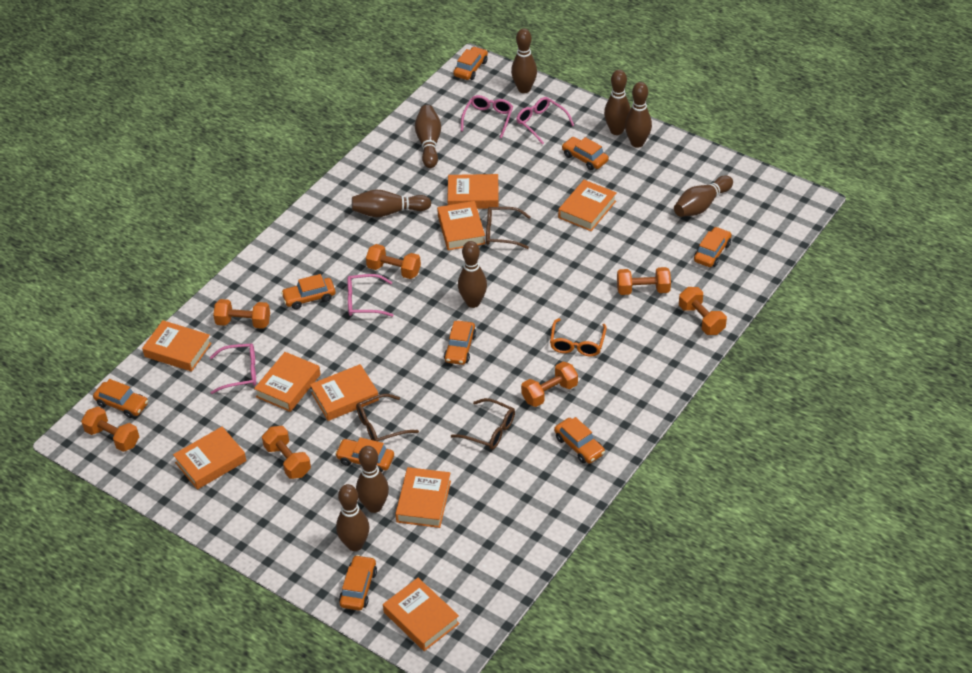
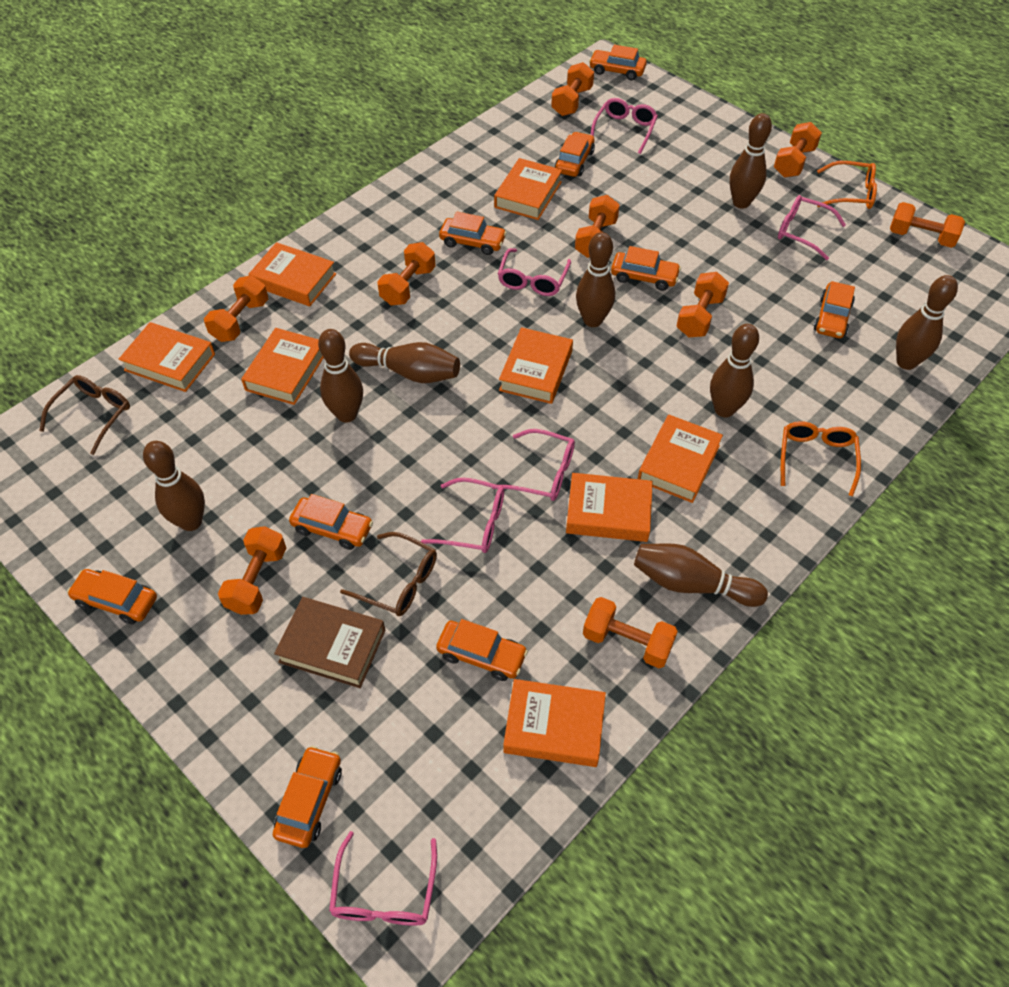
brown book: 0 -> 1
brown bowling pin: 9 -> 8
brown glasses: 3 -> 2
orange book: 9 -> 8
orange dumbbell: 7 -> 9
orange glasses: 1 -> 2
pink glasses: 4 -> 6

